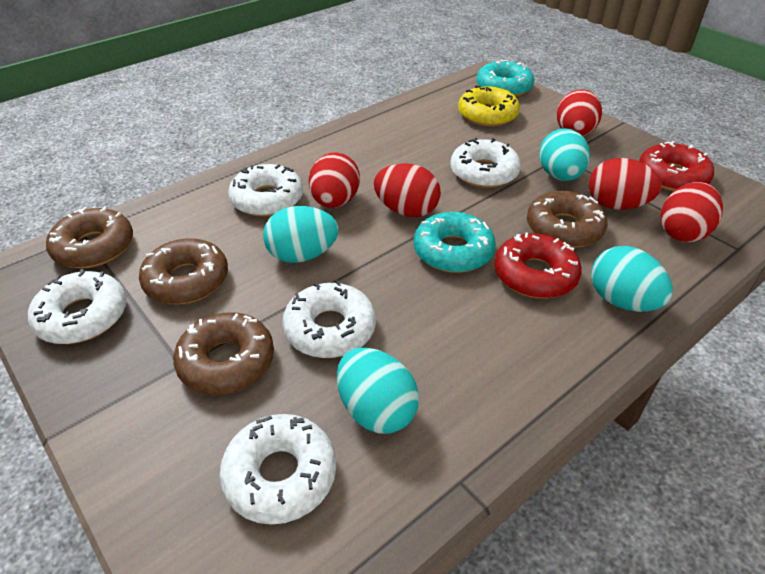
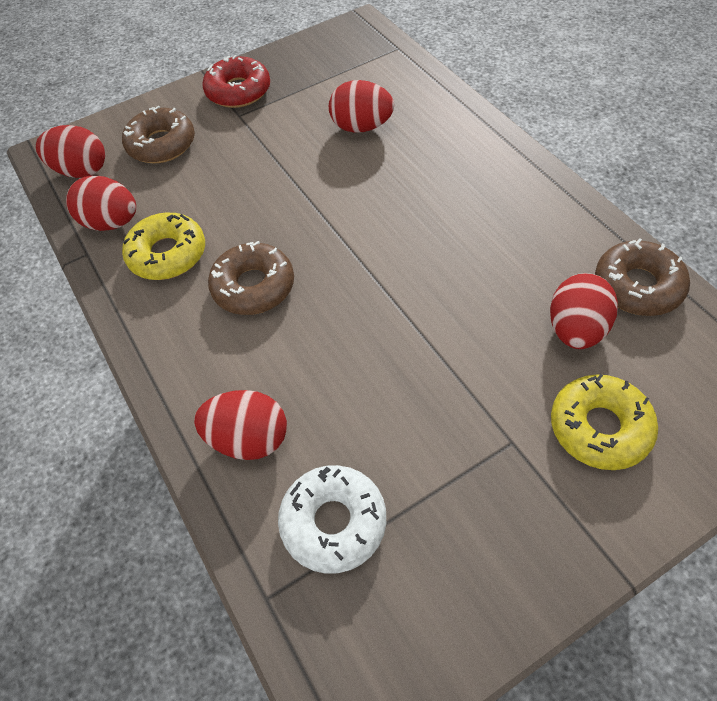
brown donut: 4 -> 3
red donut: 2 -> 1
turquoise donut: 2 -> 0
turquoise egg: 4 -> 0
white donut: 5 -> 1
yellow donut: 1 -> 2

